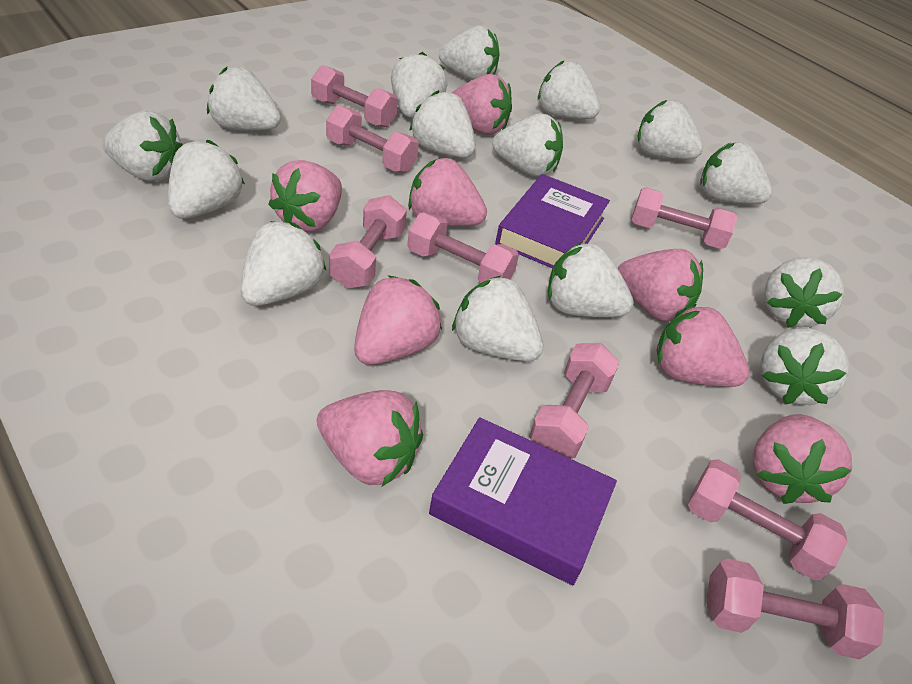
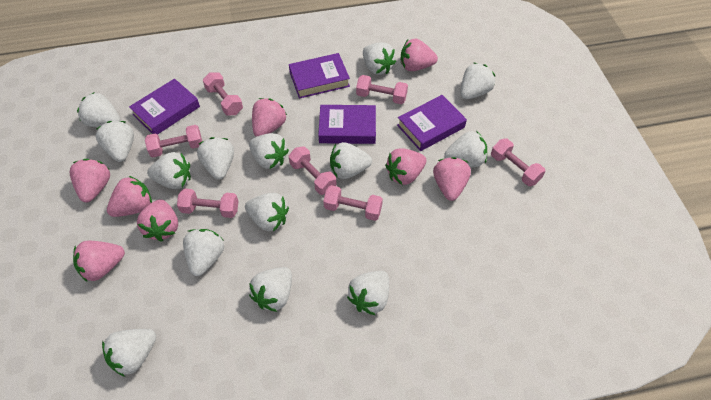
pink dumbbell: 8 -> 7
purple book: 2 -> 4
white strawberry: 15 -> 14

